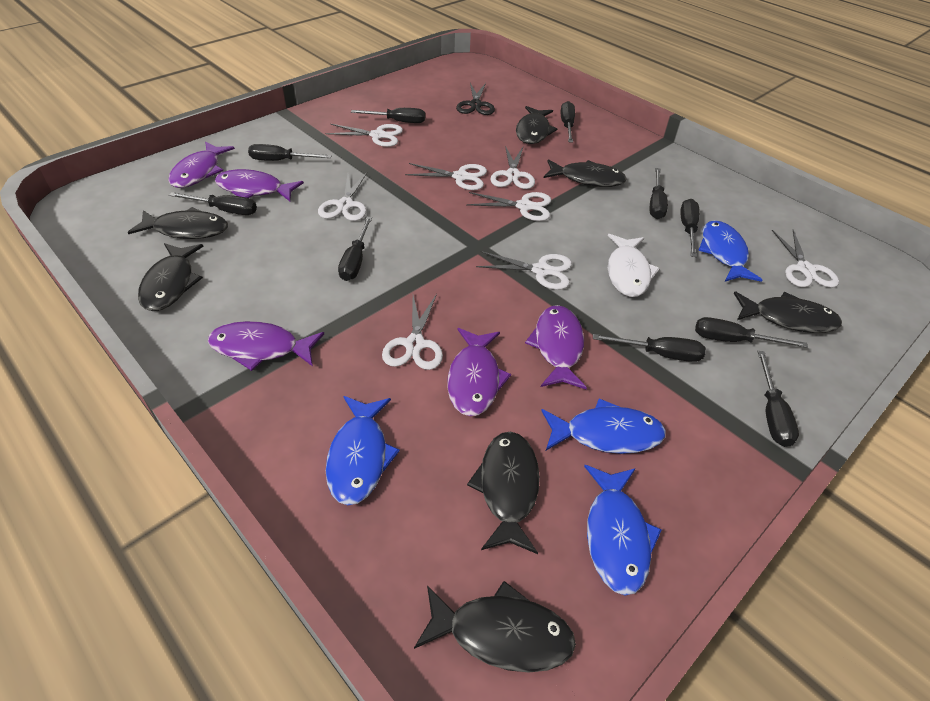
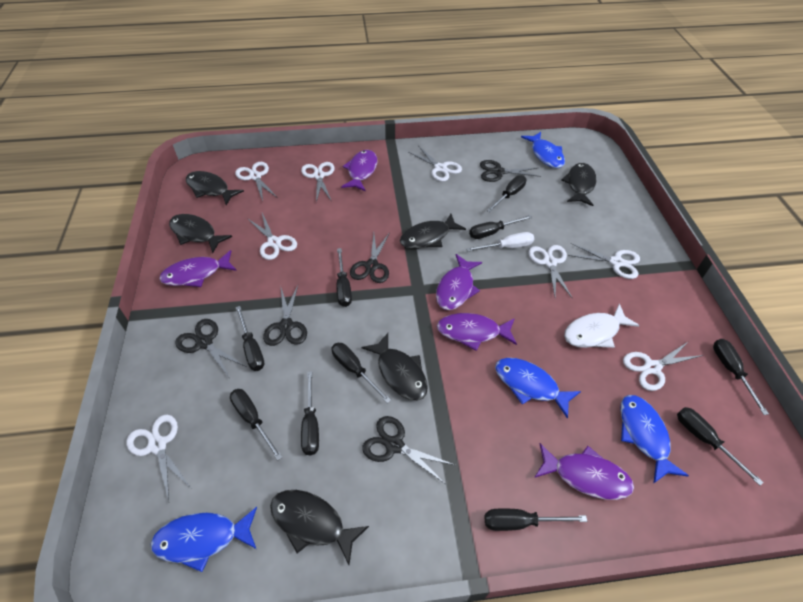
black fish: 7 -> 6
black scissors: 1 -> 5
white screwdriver: 0 -> 1

